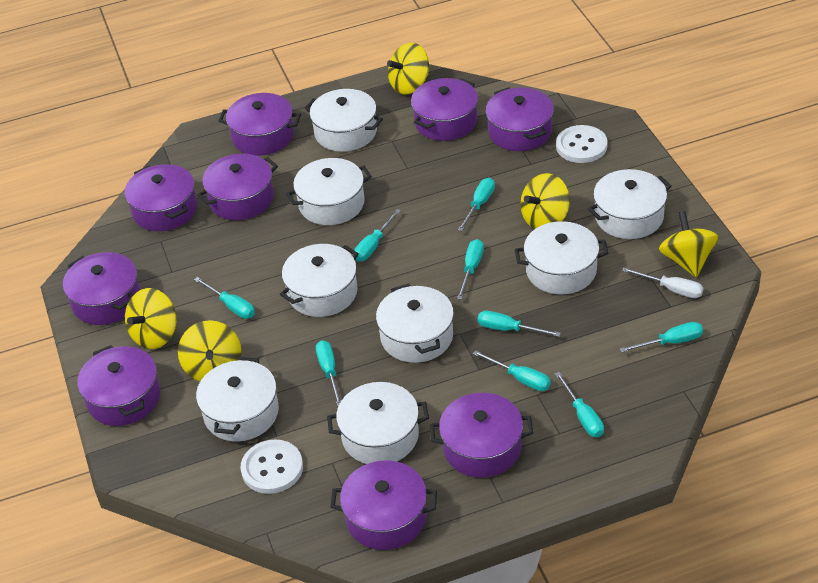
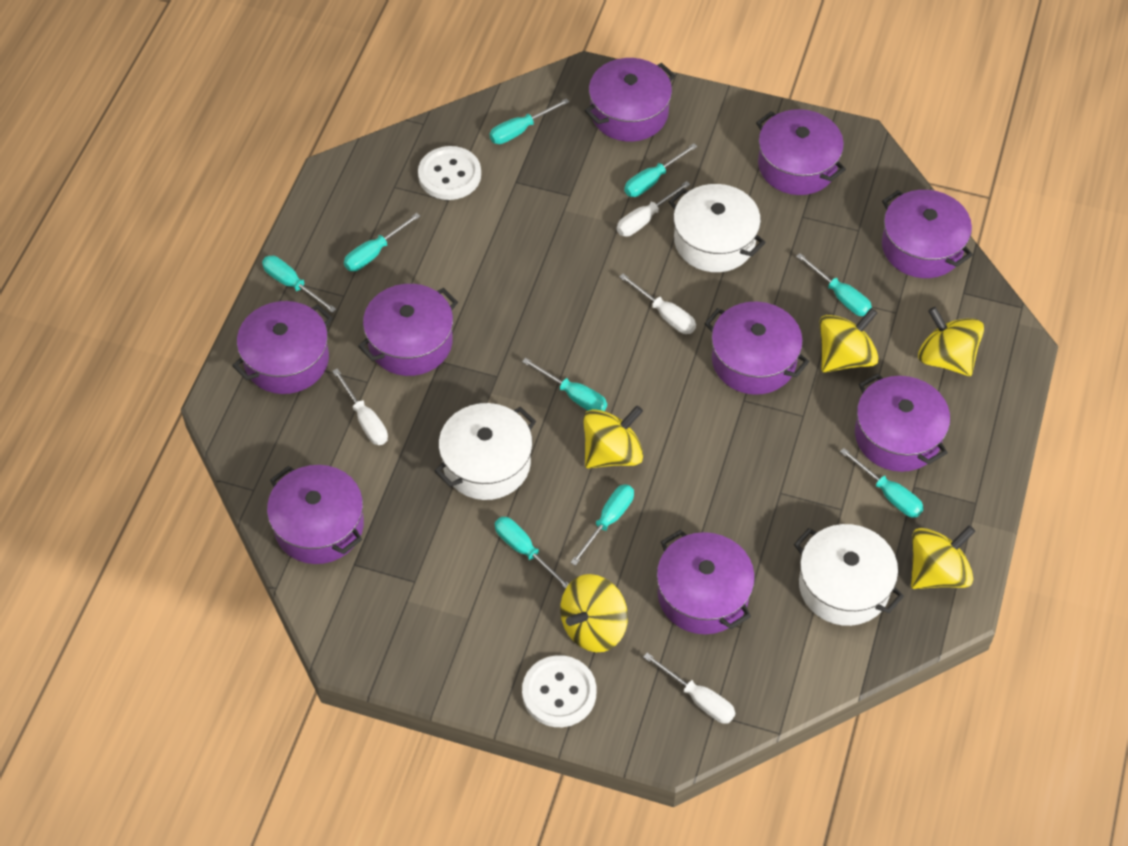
white pot: 8 -> 3
white screwdriver: 1 -> 4

